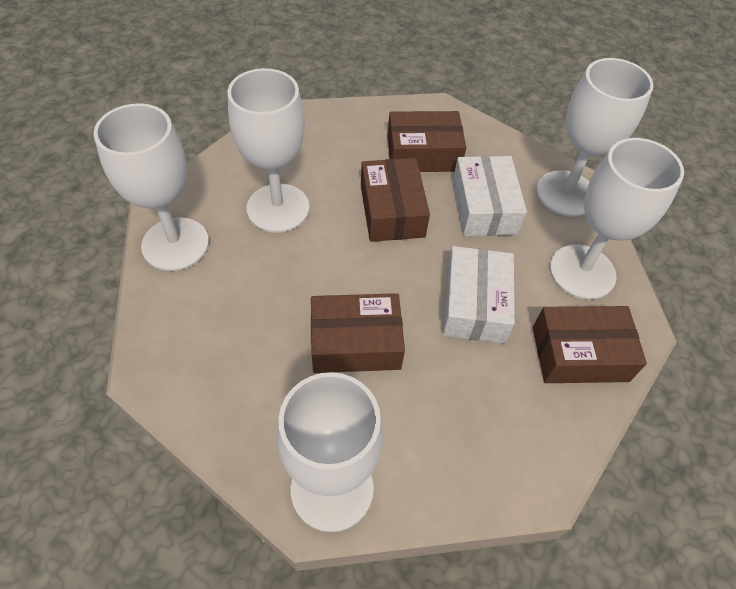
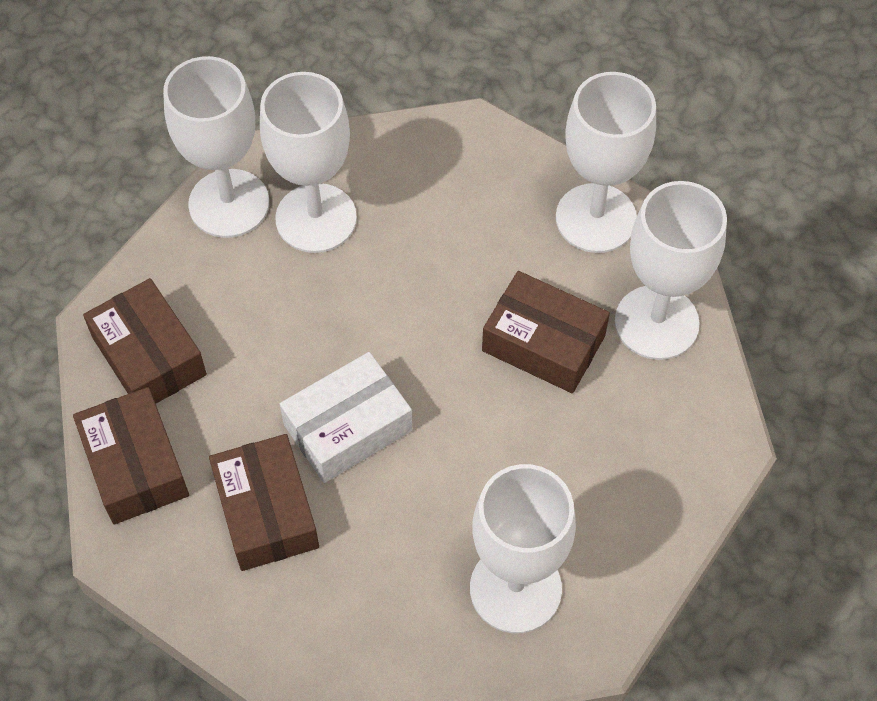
white box: 2 -> 1

